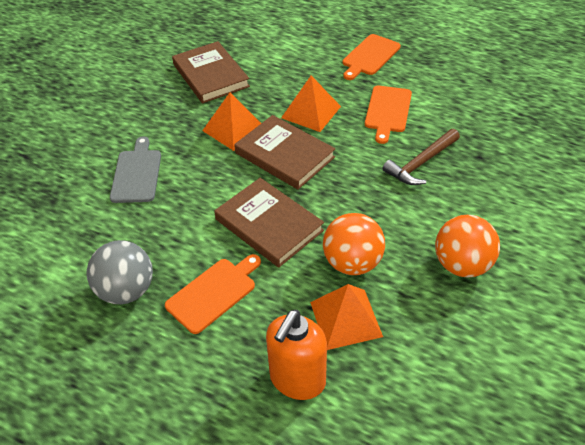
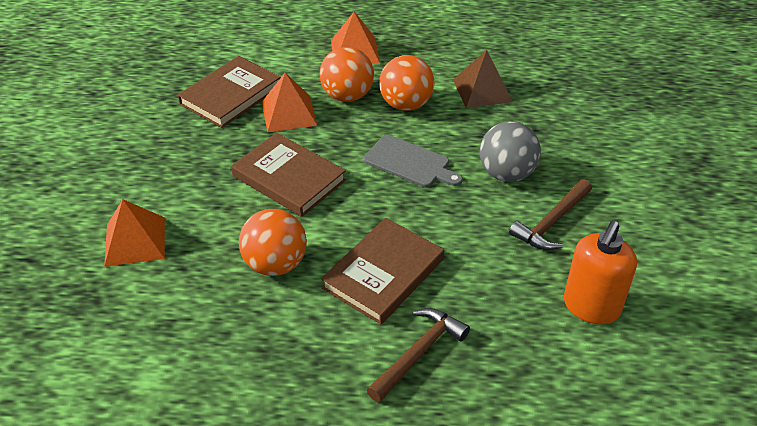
brown hammer: 1 -> 2
brown pyramid: 0 -> 1
orange ball: 2 -> 3
orange cutting board: 3 -> 0

